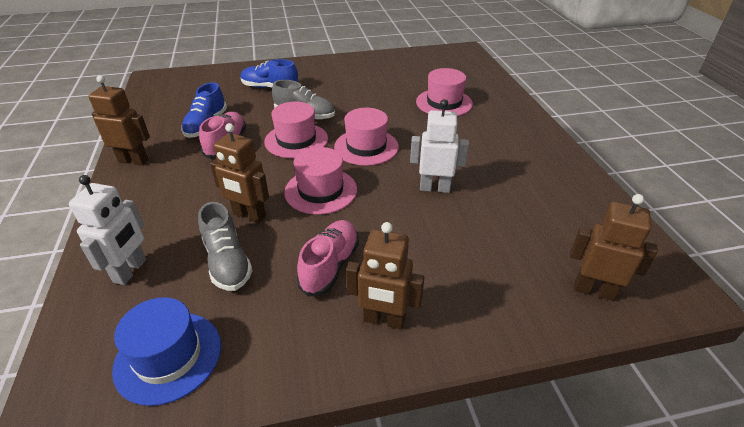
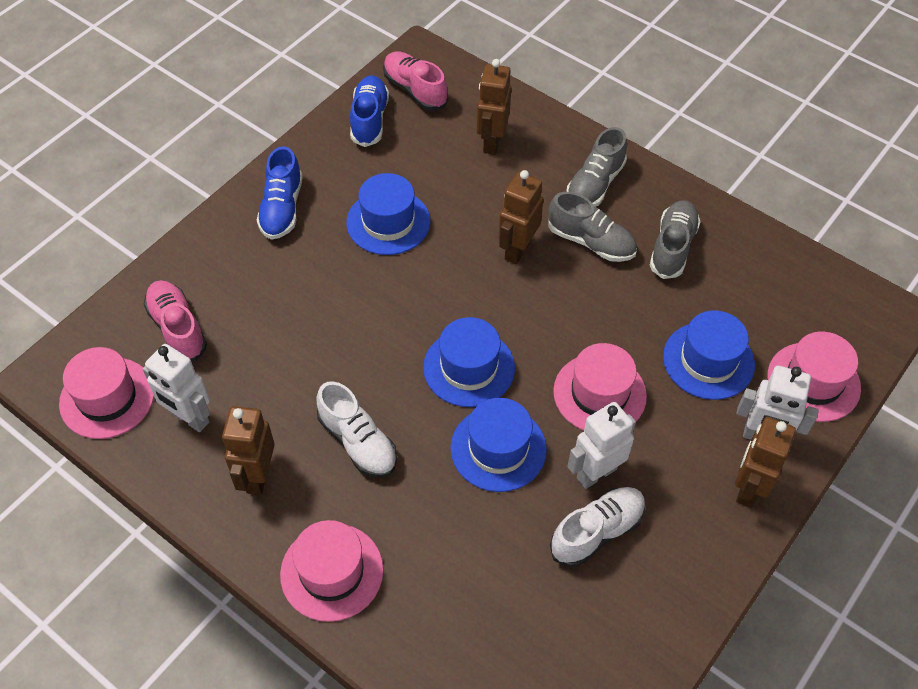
blue hat: 1 -> 4
grey shoe: 2 -> 3
white robot: 2 -> 3
white shoe: 0 -> 2

